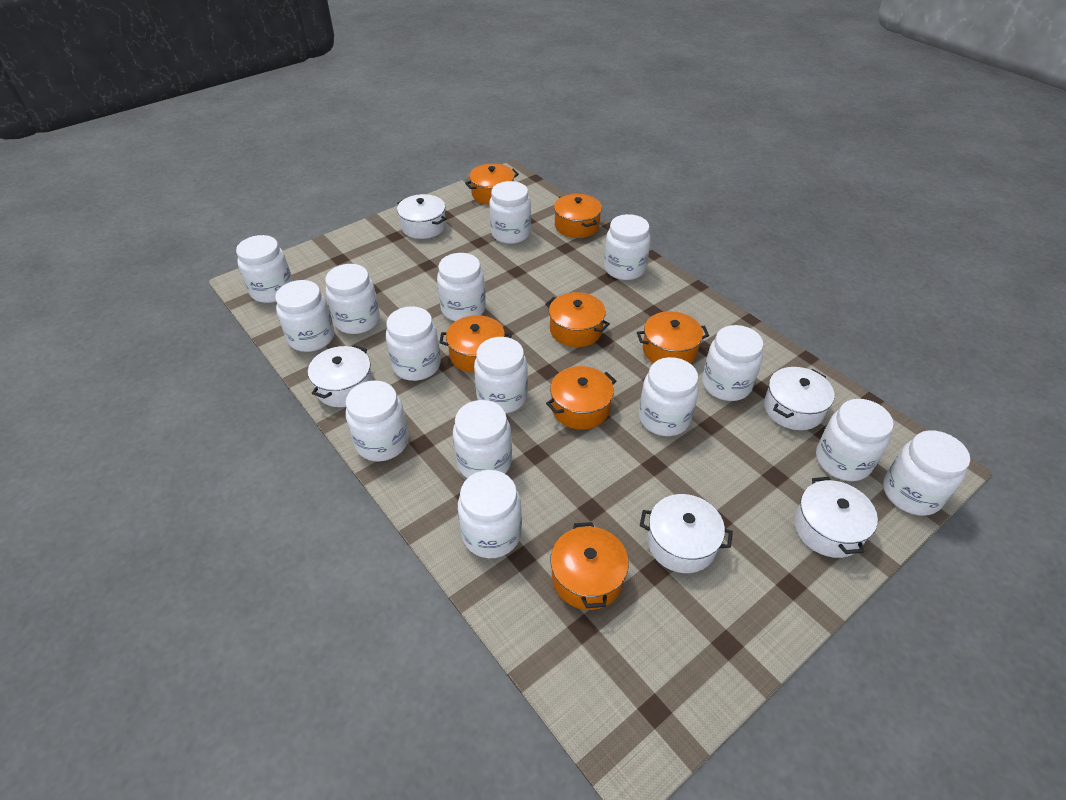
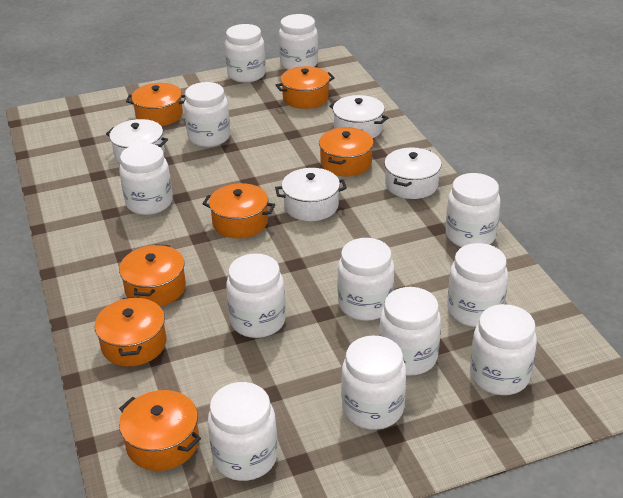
white jar: 15 -> 12
white pot: 5 -> 4

